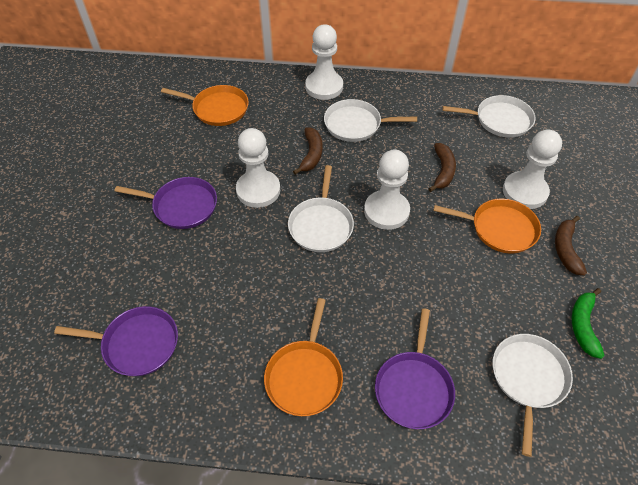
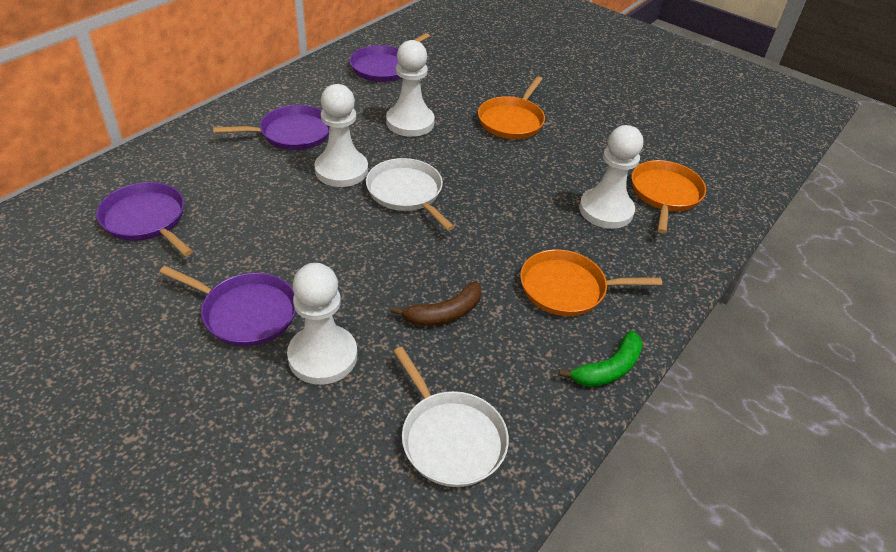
brown banana: 3 -> 1
purple pan: 3 -> 4
white pan: 4 -> 2

